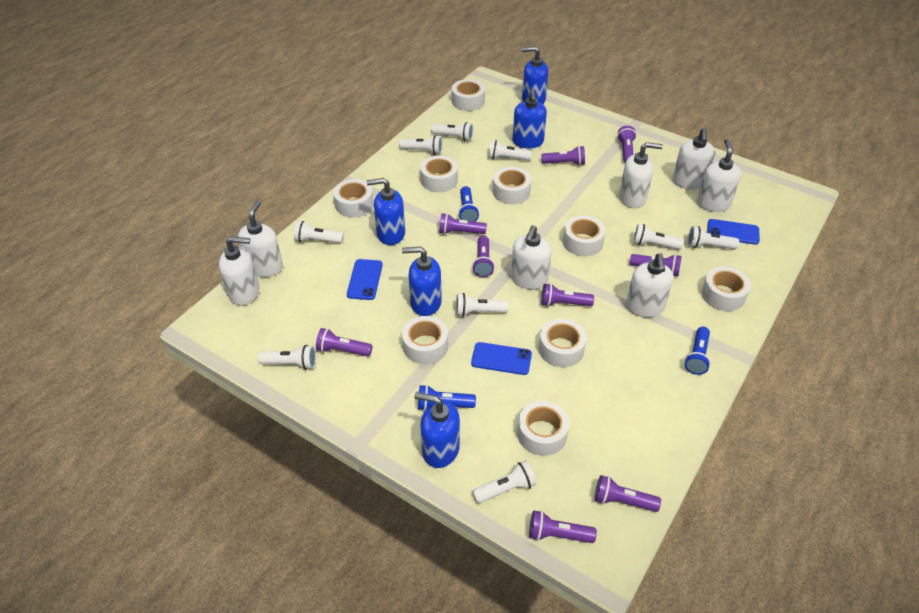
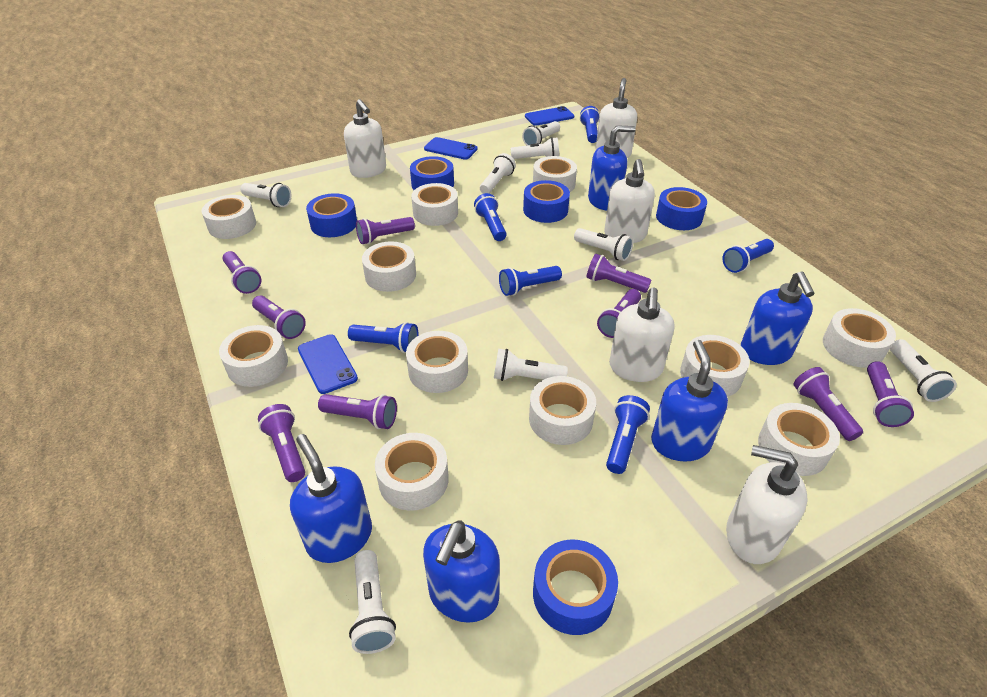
blue flashlight: 3 -> 6
blue tape: 0 -> 5
white flashlight: 9 -> 8
white soap dispenser: 7 -> 5
white tape: 9 -> 11

